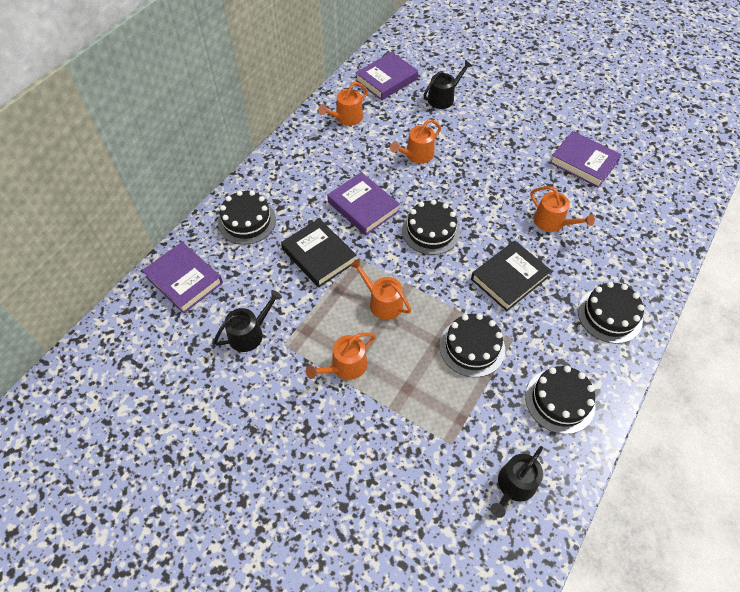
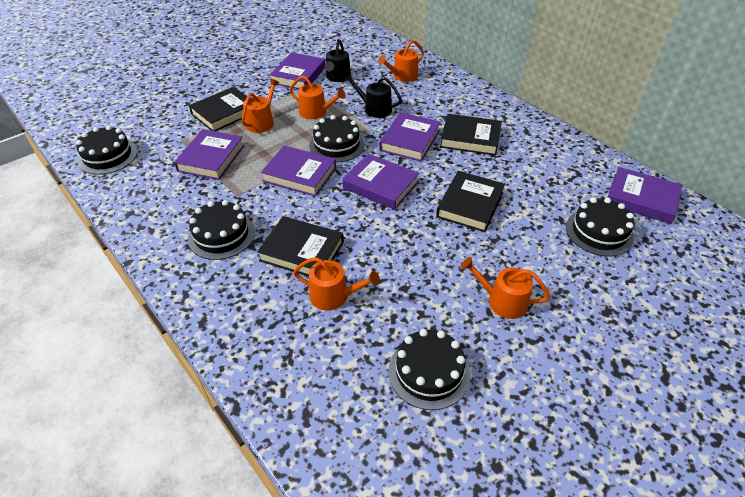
black book: 2 -> 4
black watering can: 3 -> 2
purple book: 4 -> 6

